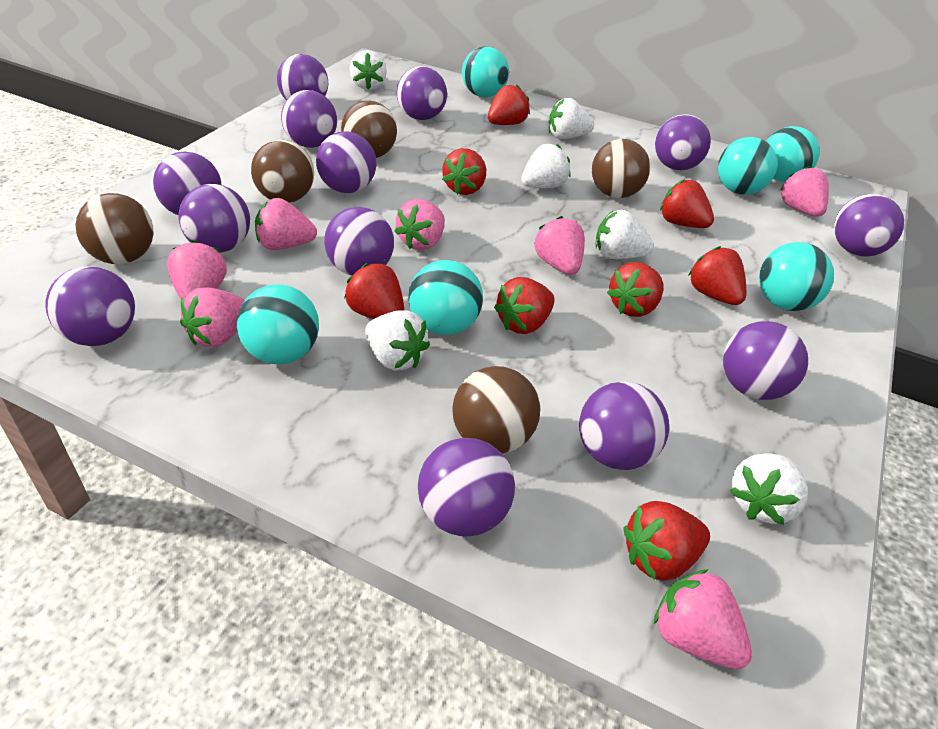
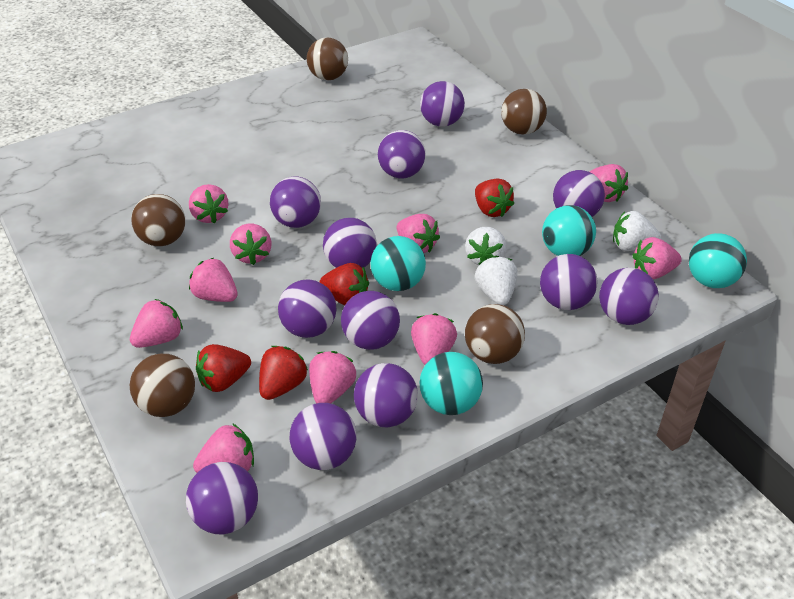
pink strawberry: 7 -> 10
purple ball: 13 -> 12
red strawberry: 8 -> 4
turquoise ball: 6 -> 4
white strawberry: 6 -> 3

